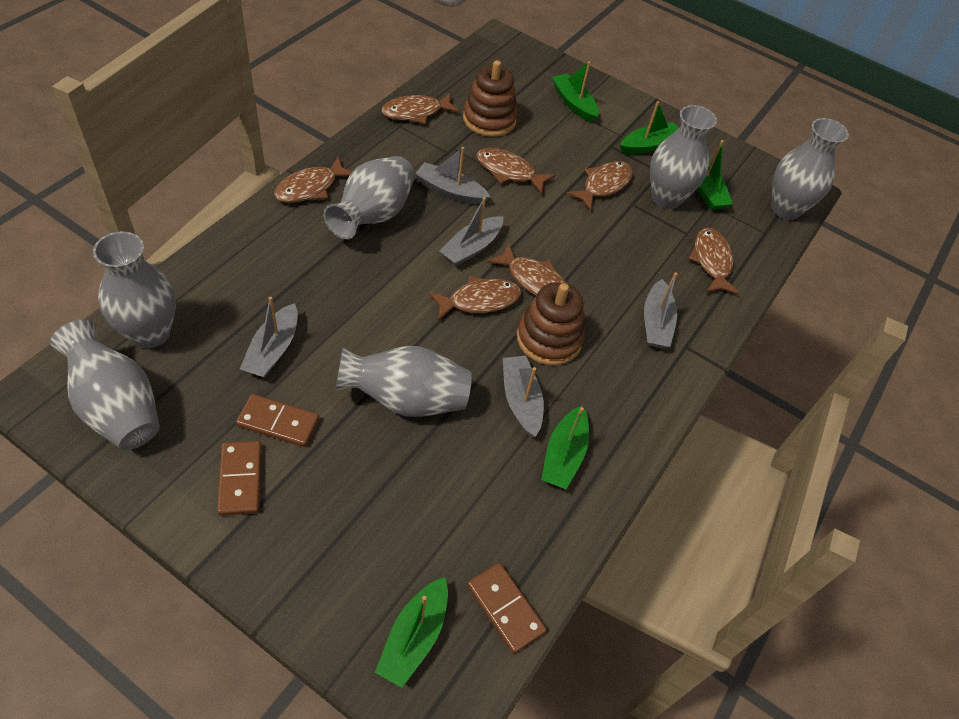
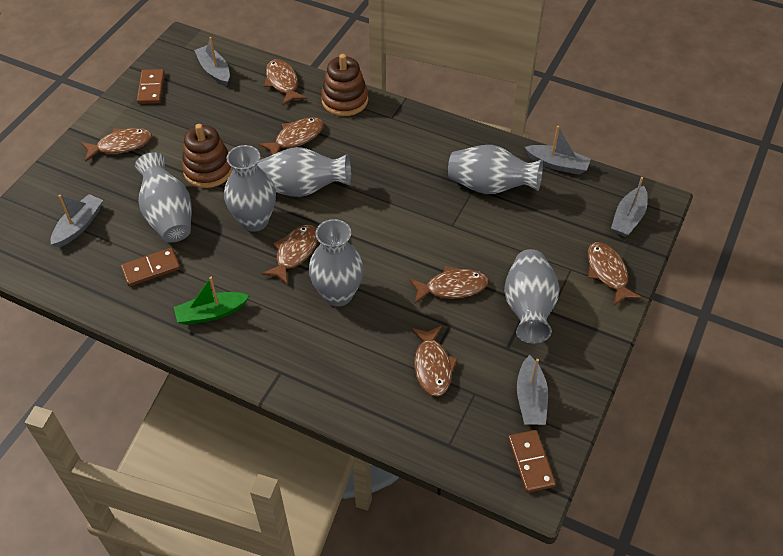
green boat: 5 -> 1

